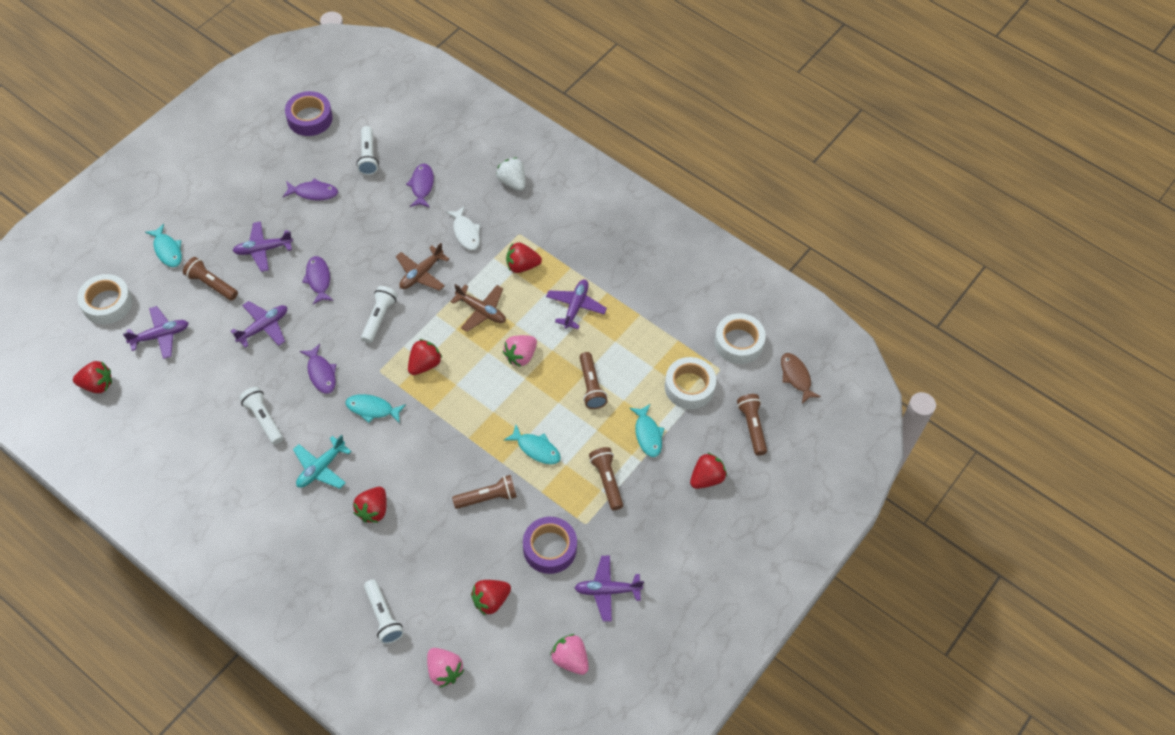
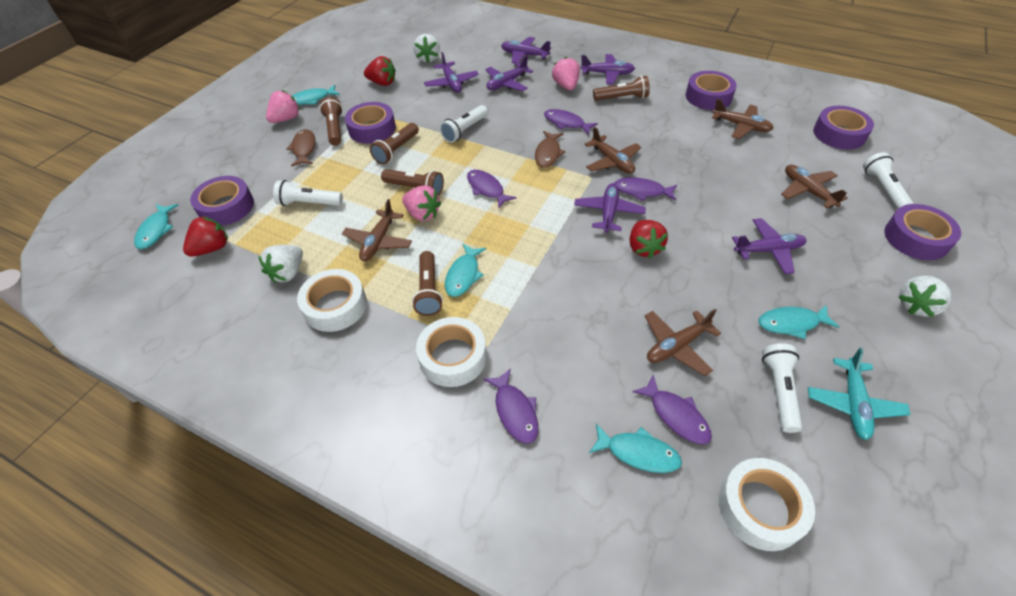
brown fish: 1 -> 2
brown plane: 2 -> 5
purple fish: 4 -> 5
purple plane: 5 -> 6
purple tape: 2 -> 5
red strawberry: 6 -> 3
turquoise fish: 4 -> 5
white fish: 1 -> 0
white strawberry: 1 -> 3

